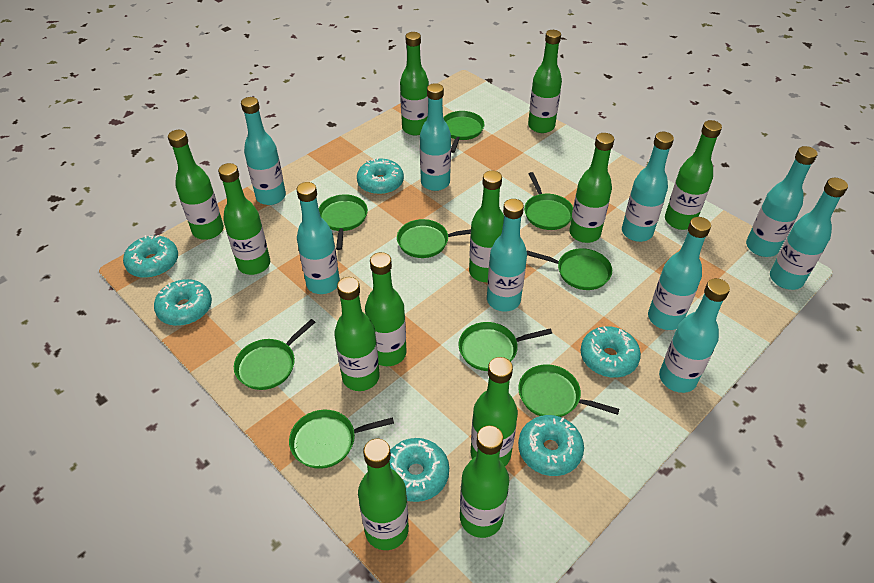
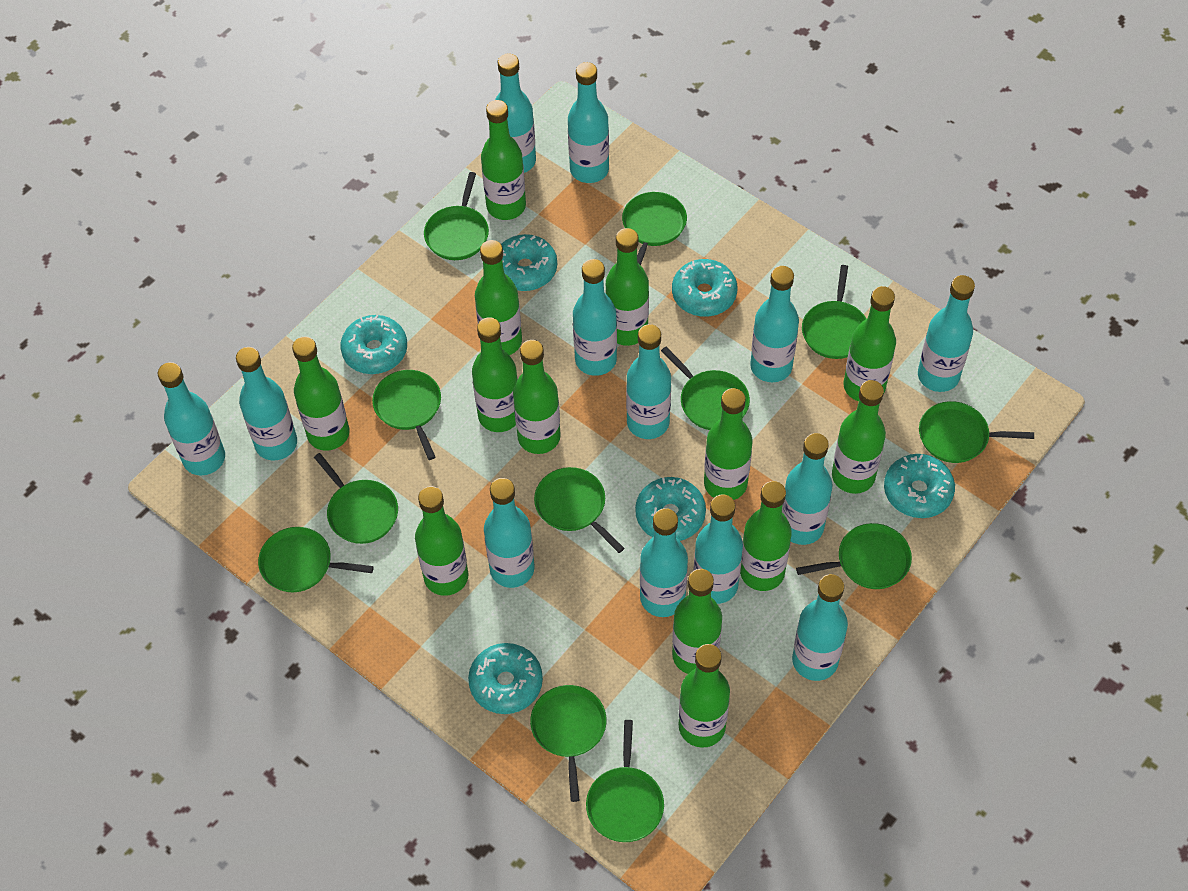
green bottle: 12 -> 13
green pan: 9 -> 12
turquoise bottle: 9 -> 13

